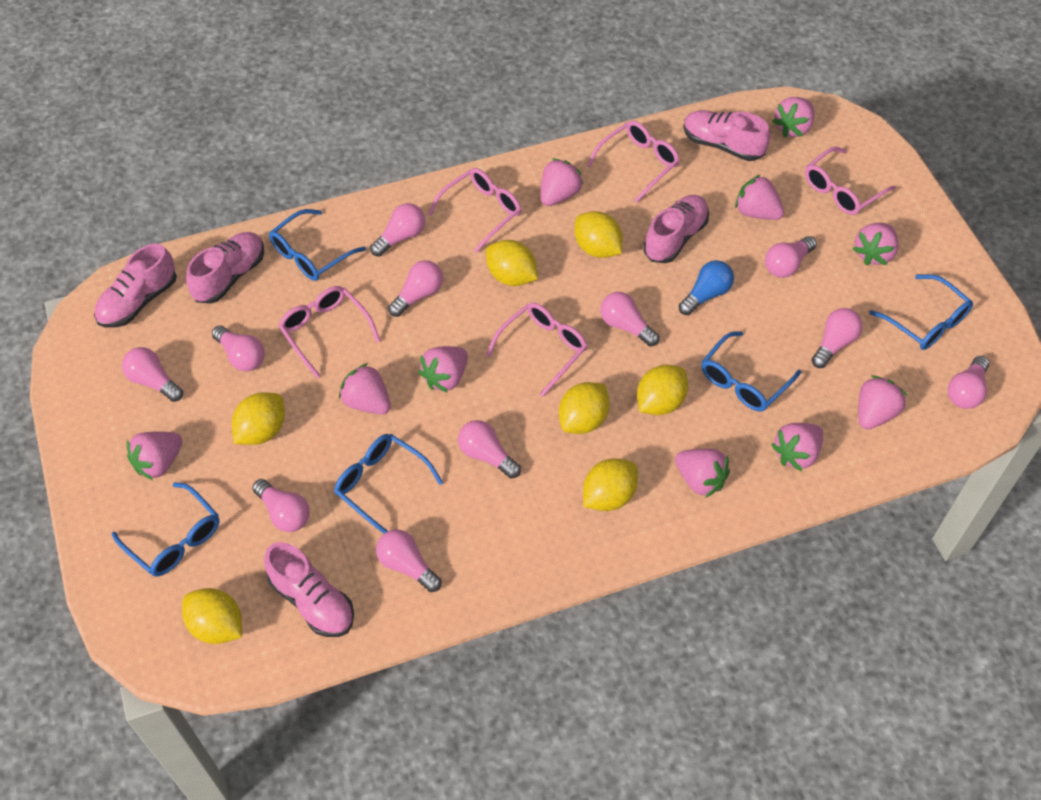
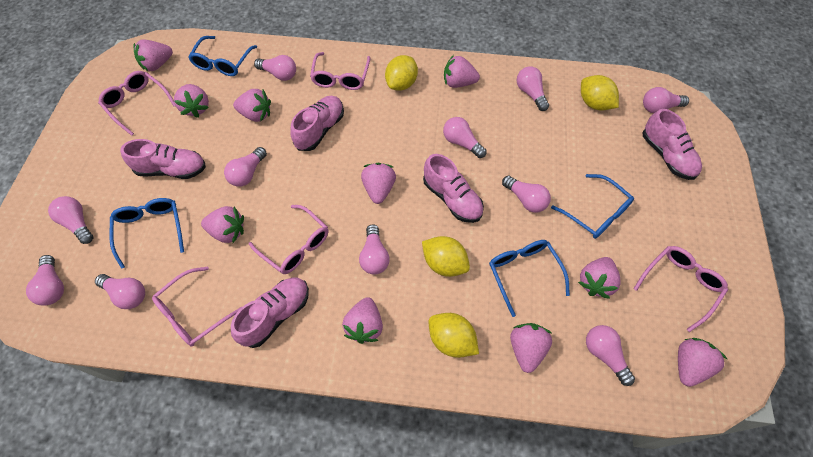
blue glasses: 5 -> 4
blue light bulb: 1 -> 0
yellow lemon: 7 -> 4

